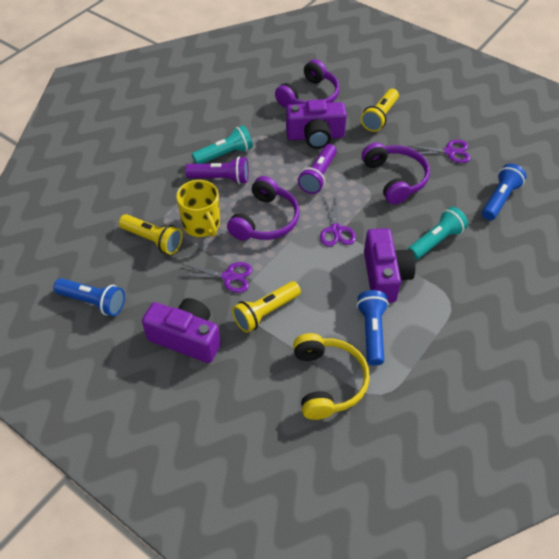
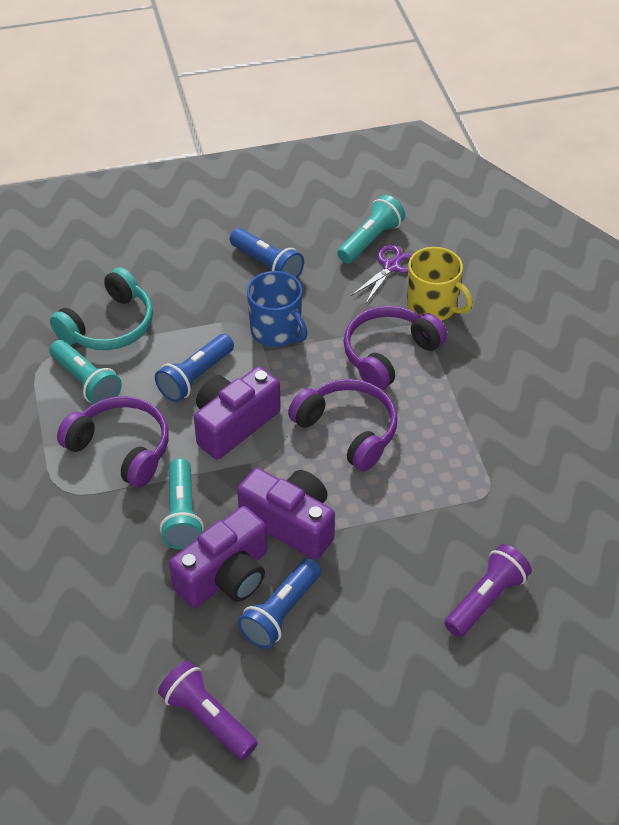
blue mug: 0 -> 1
purple scissors: 3 -> 1
turquoise flashlight: 2 -> 3
turquoise headphones: 0 -> 1
yellow flashlight: 3 -> 0
yellow headphones: 1 -> 0

